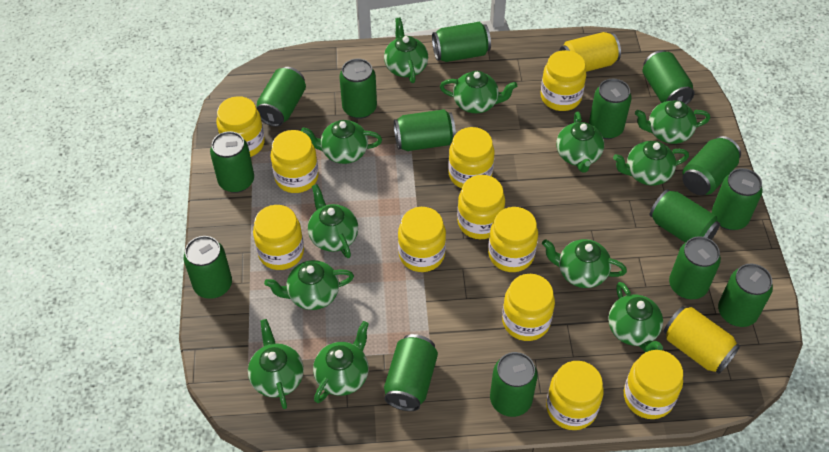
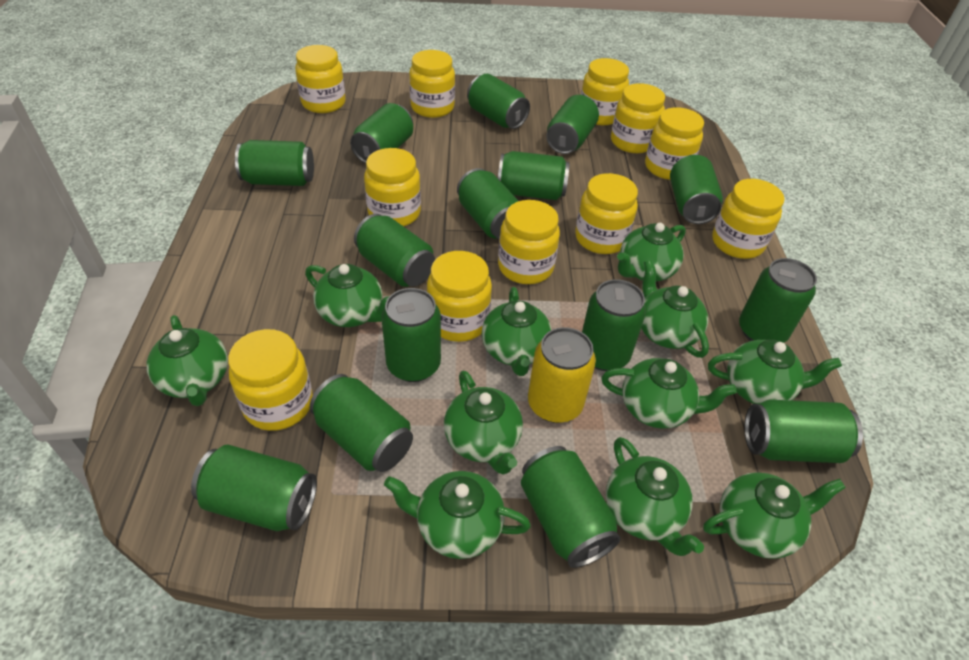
green teapot: 12 -> 11
yellow can: 2 -> 1

